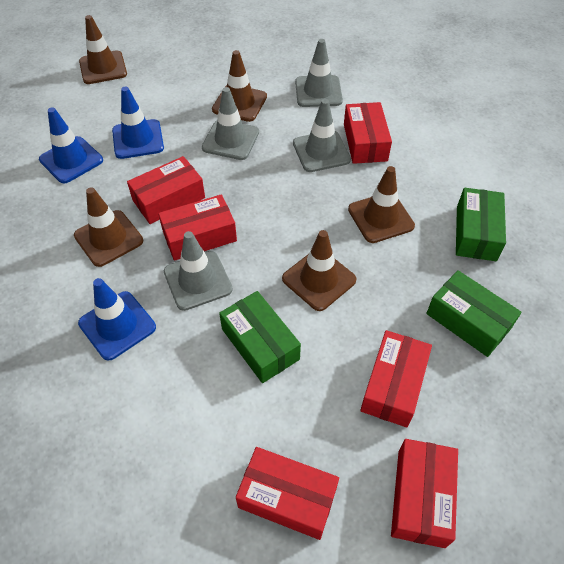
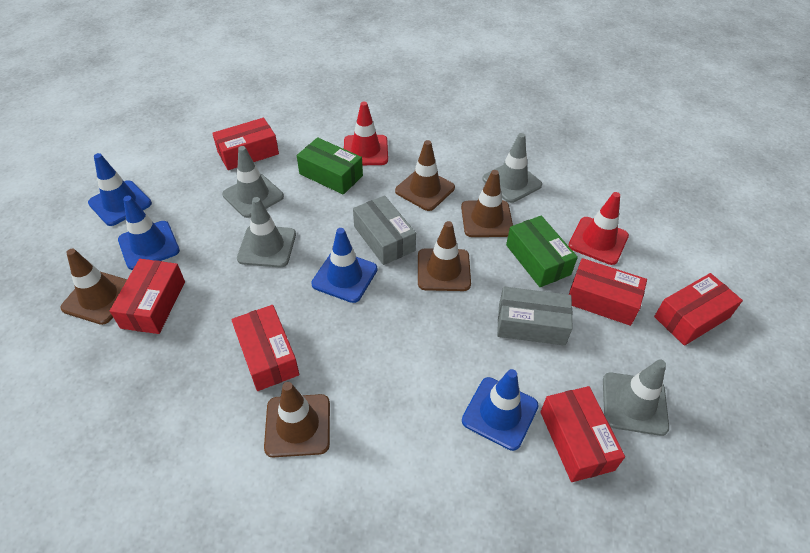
blue traffic cone: 3 -> 4
green box: 3 -> 2
grey box: 0 -> 2
red traffic cone: 0 -> 2

